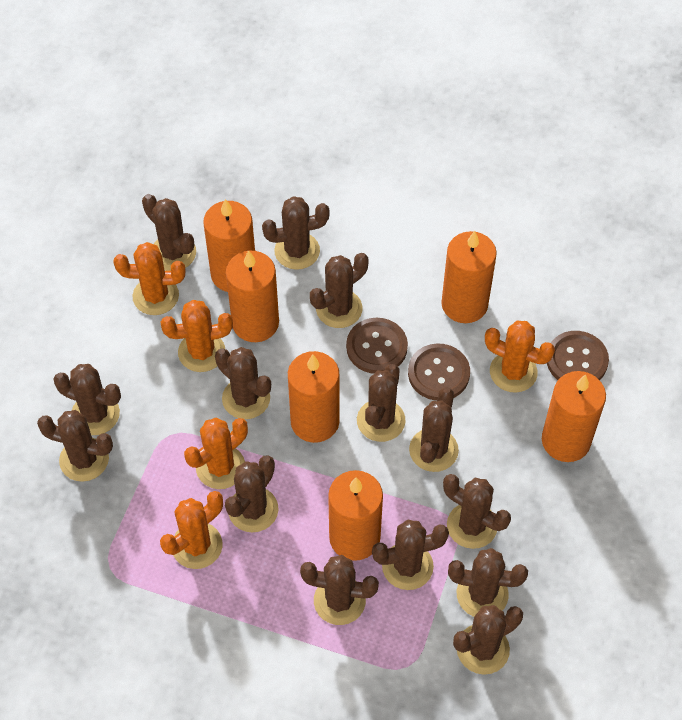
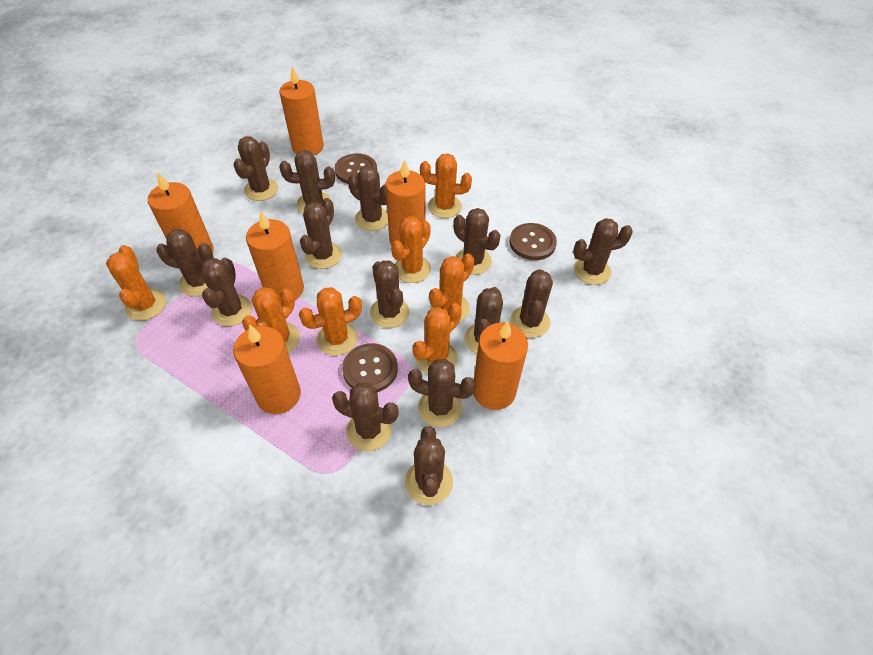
orange cactus: 5 -> 7

